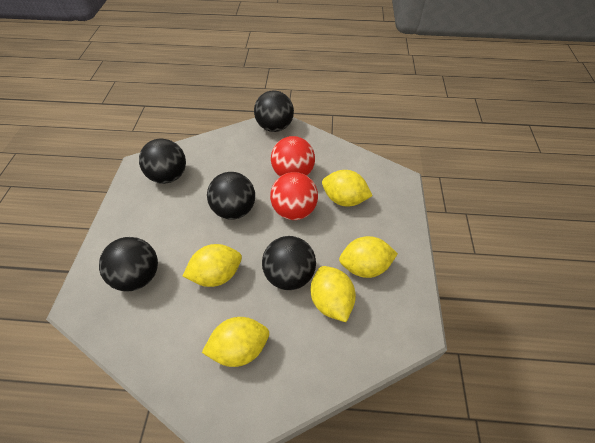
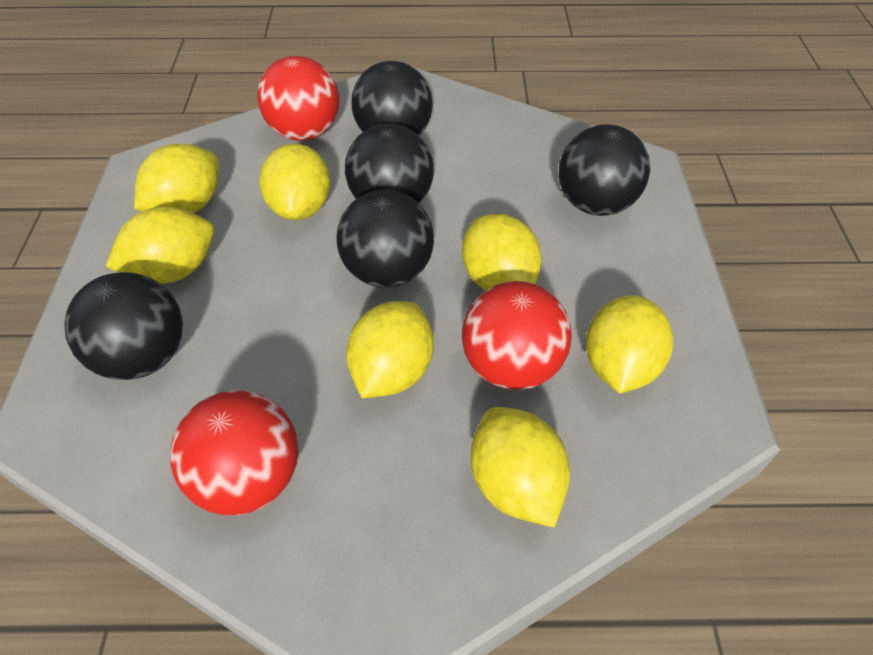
red ball: 2 -> 3
yellow lemon: 5 -> 7

